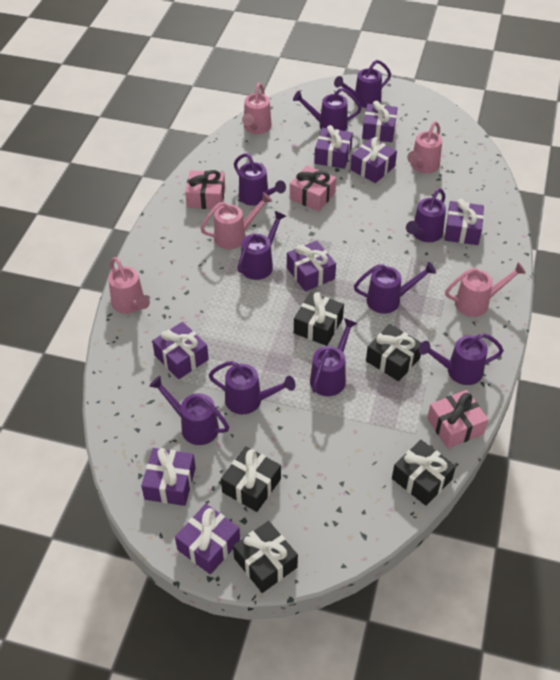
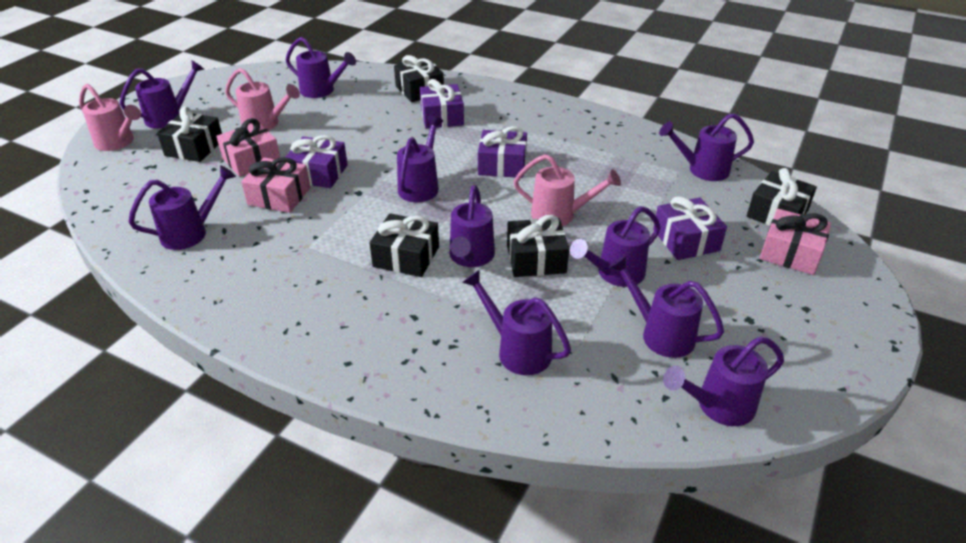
pink watering can: 5 -> 3
purple gift: 8 -> 4

